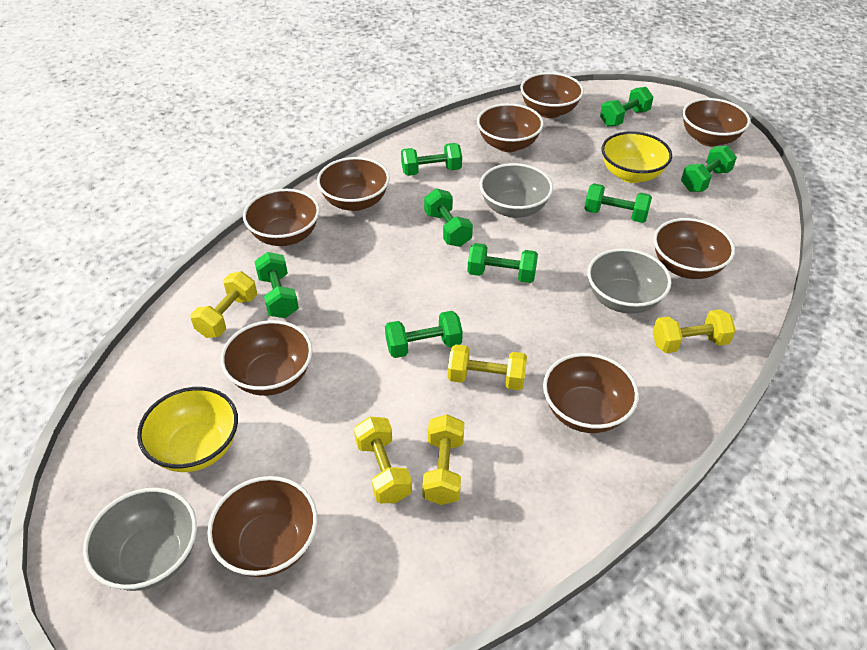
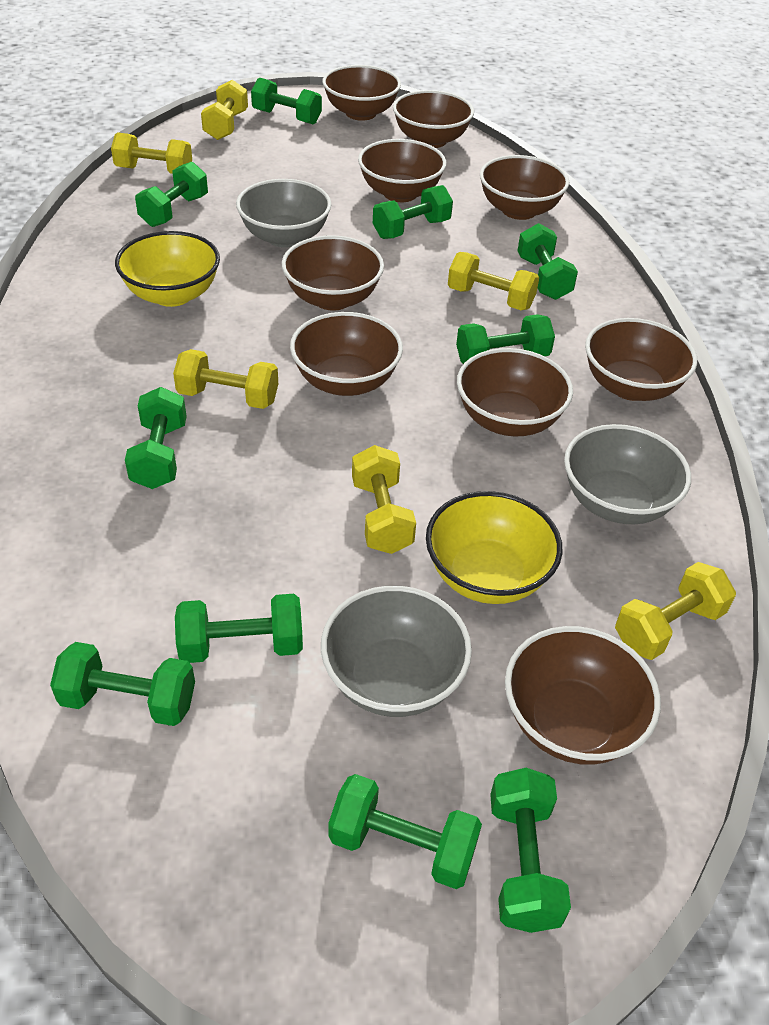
green dumbbell: 8 -> 10
yellow dumbbell: 5 -> 6

